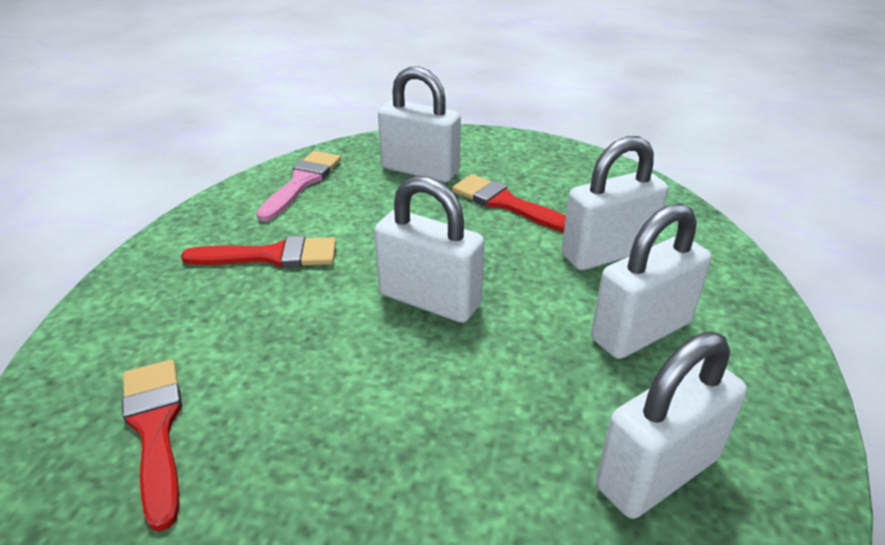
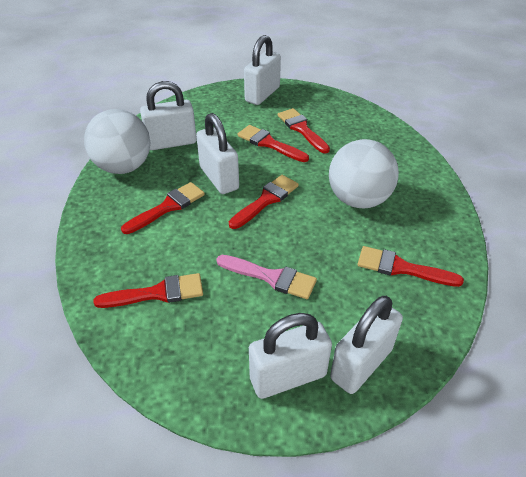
red brush: 3 -> 6
white ball: 0 -> 2

